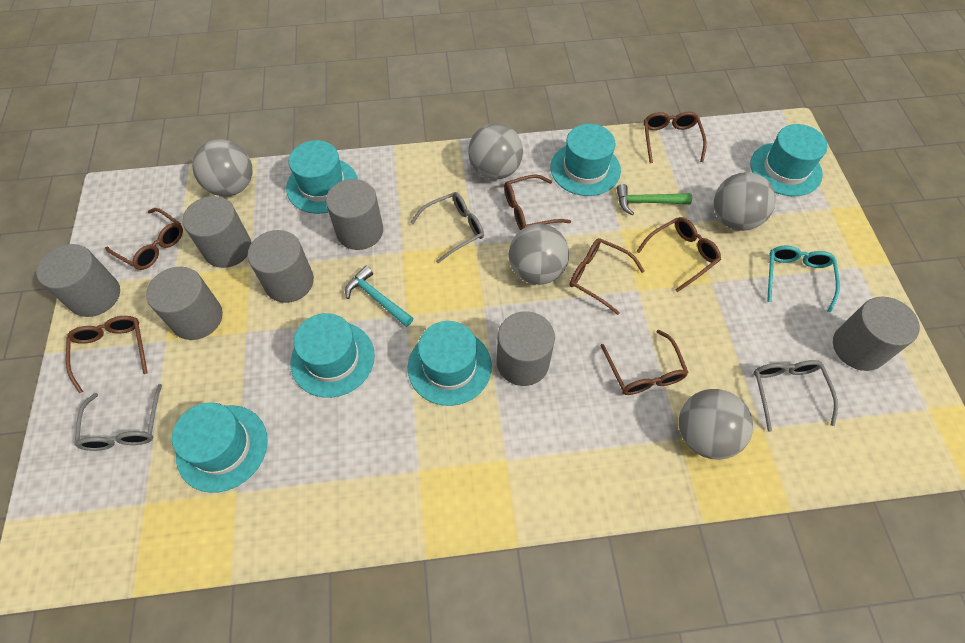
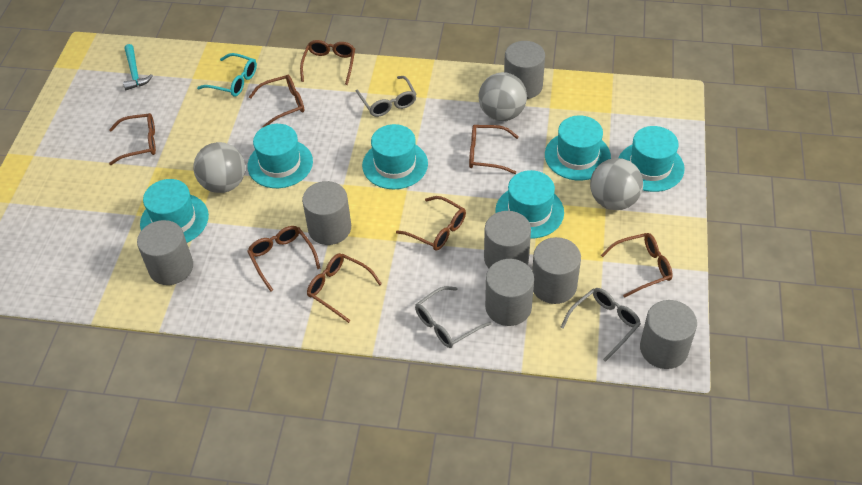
brown glasses: 7 -> 8
green hammer: 1 -> 0
grey ball: 5 -> 3

